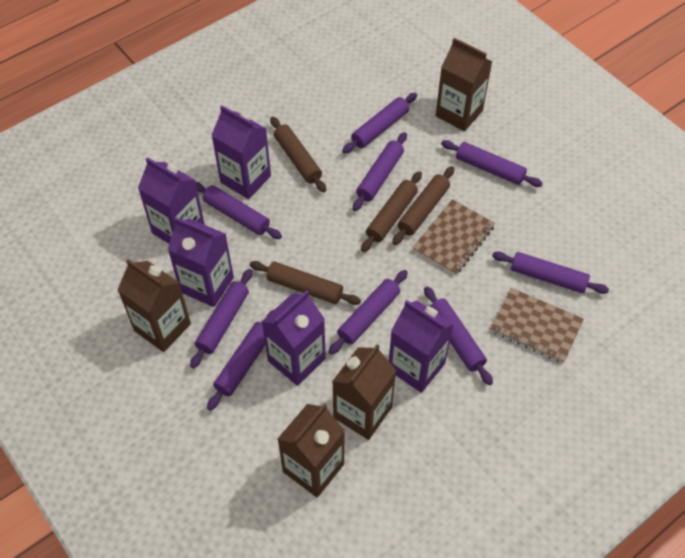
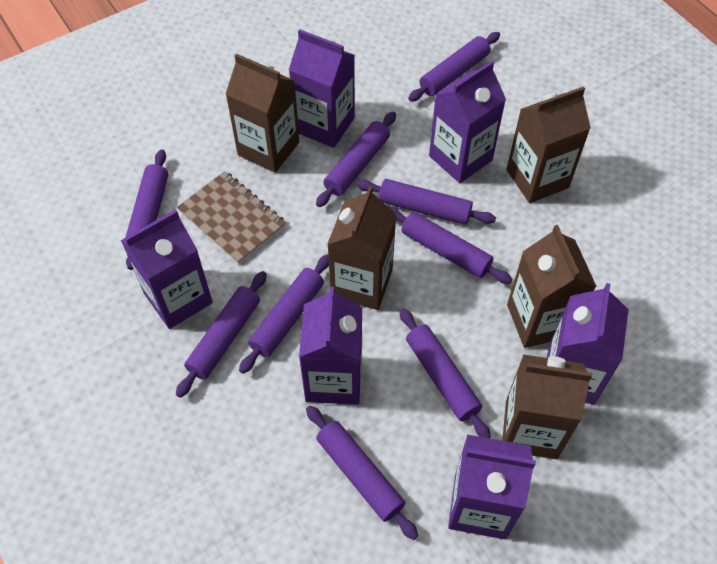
brown carton: 4 -> 5
brown notebook: 2 -> 1
brown rolling pin: 4 -> 0
purple carton: 5 -> 6

